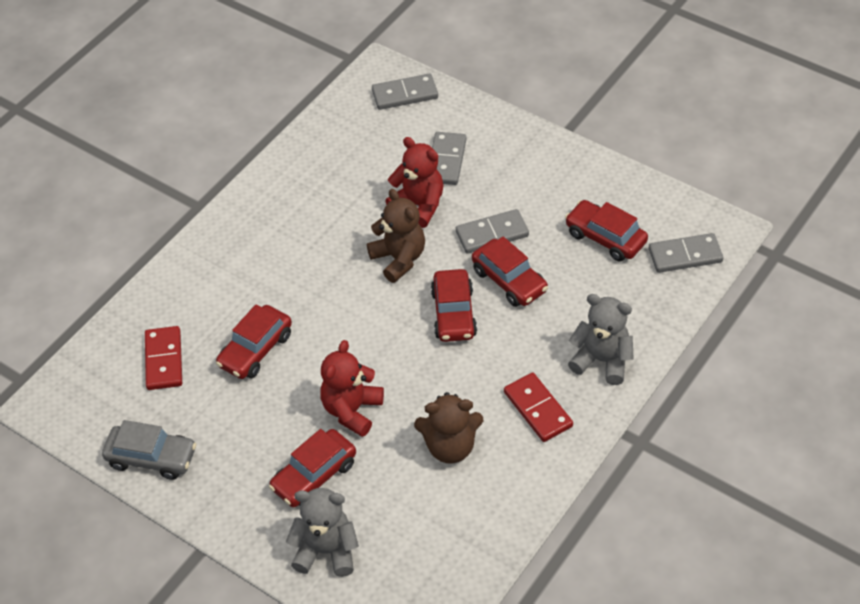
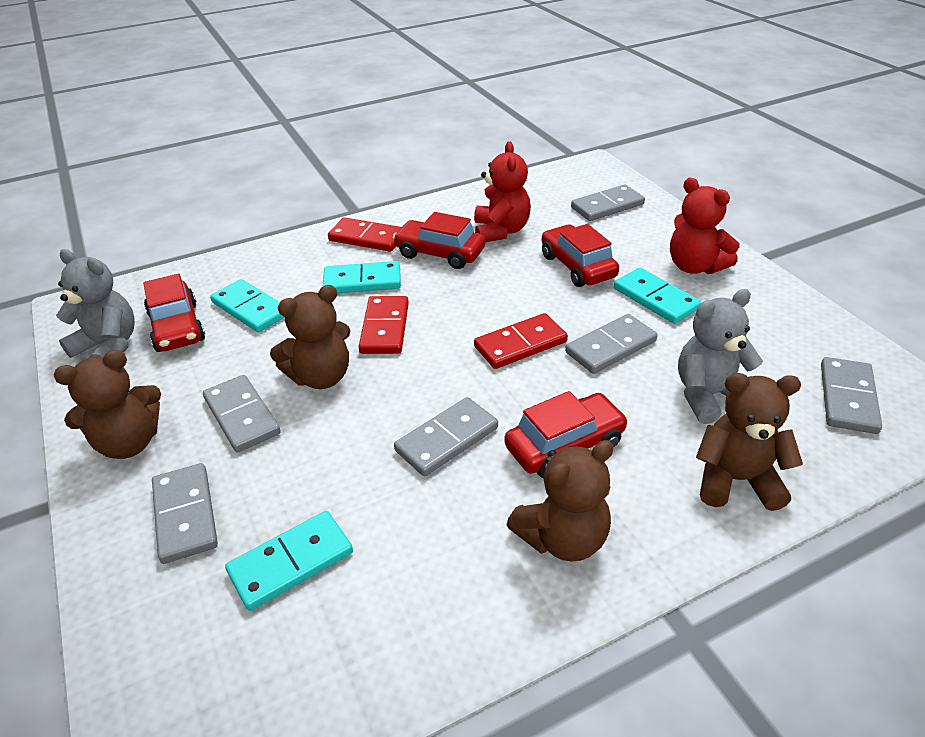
brown teddy bear: 2 -> 4
grey car: 1 -> 0
grey domino: 4 -> 6
red car: 5 -> 4
red domino: 2 -> 3
turquoise domino: 0 -> 4

